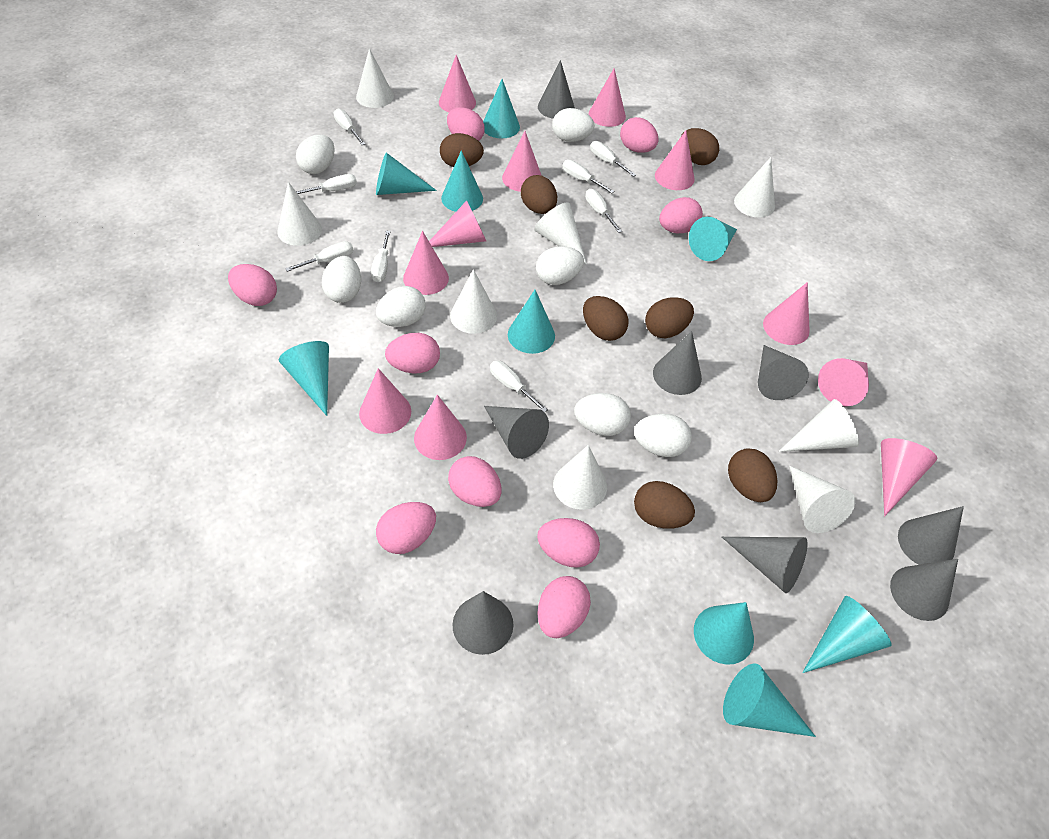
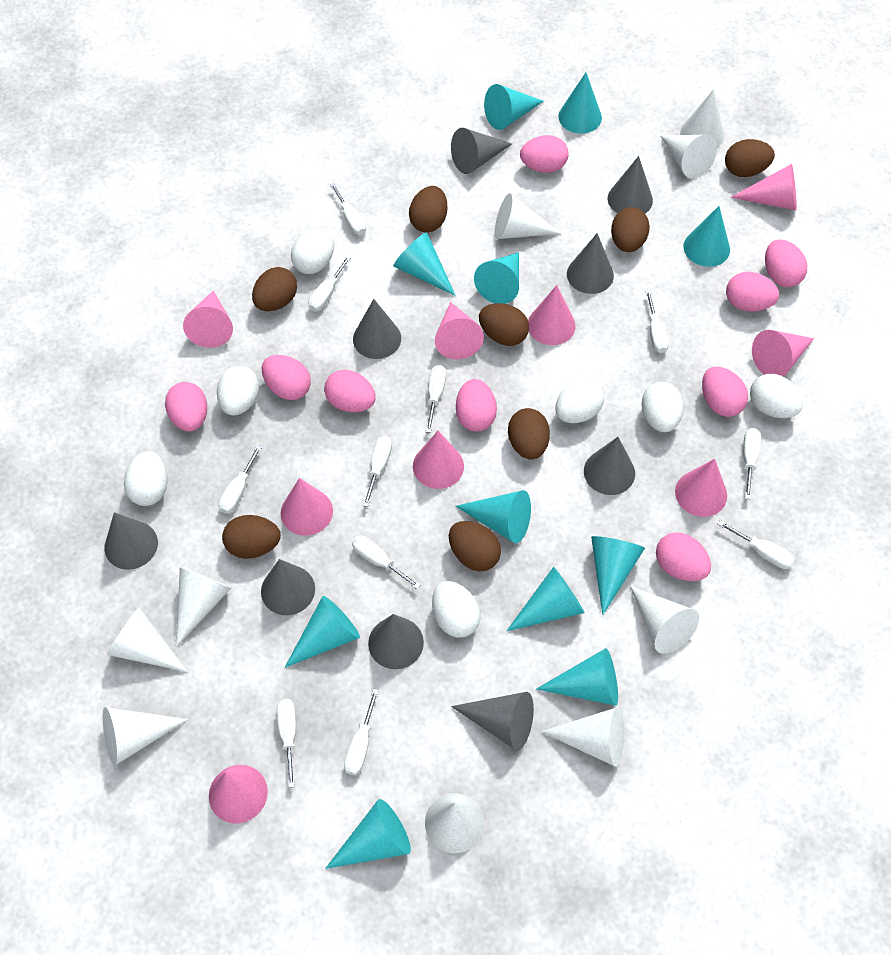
brown egg: 7 -> 8
grey cone: 8 -> 9
pink cone: 11 -> 9
turquoise cone: 9 -> 11
white cone: 8 -> 9
white screwdriver: 8 -> 11

